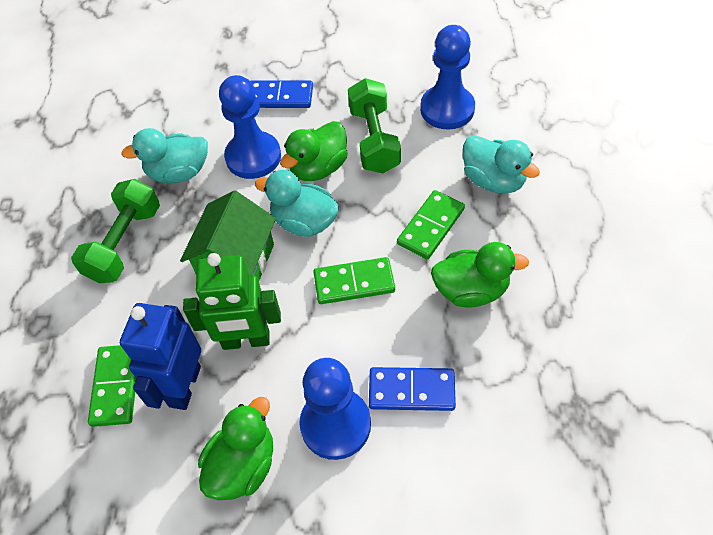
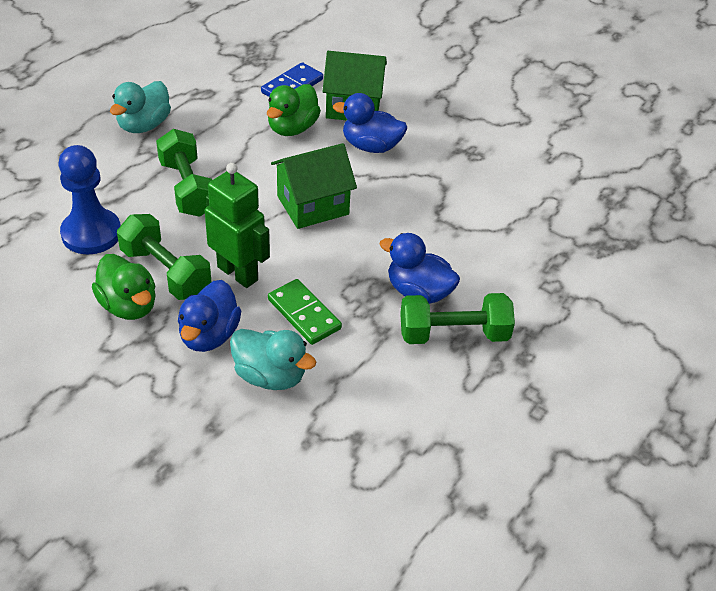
blue domino: 2 -> 1
blue duck: 0 -> 3
blue pawn: 3 -> 1
blue robot: 1 -> 0
green domino: 3 -> 1
green duck: 3 -> 2
green dumbbell: 2 -> 3
green house: 1 -> 2
turquoise duck: 3 -> 2

